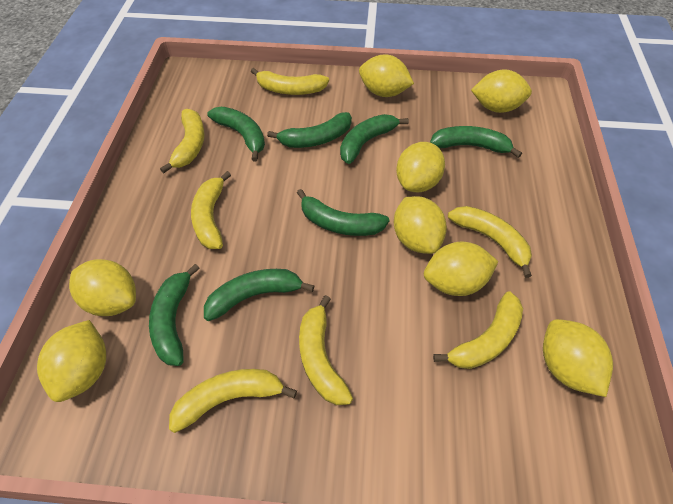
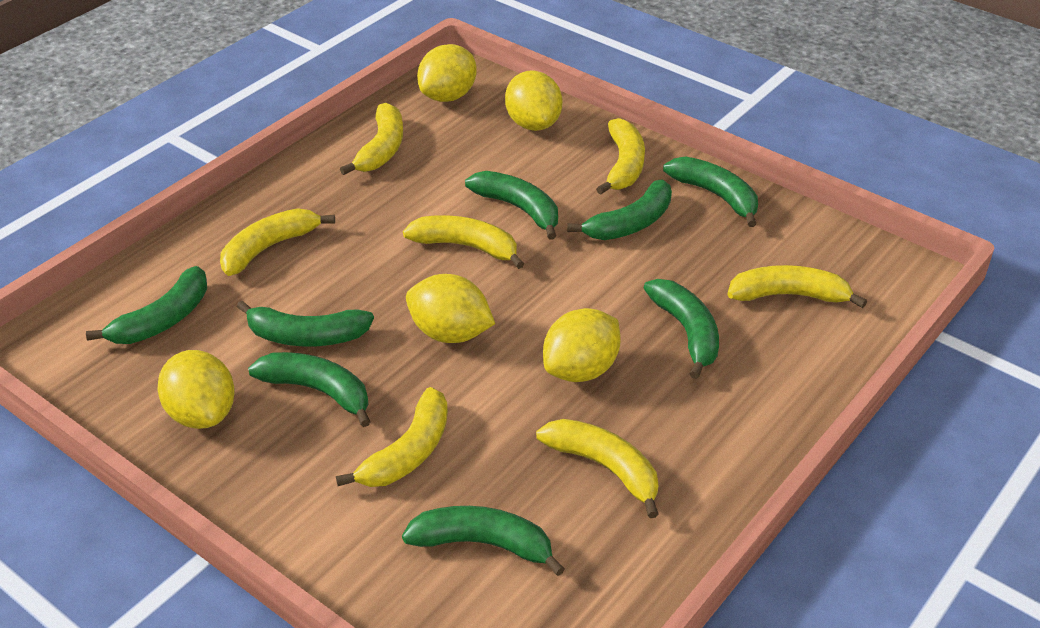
green banana: 7 -> 8
yellow lemon: 8 -> 5

